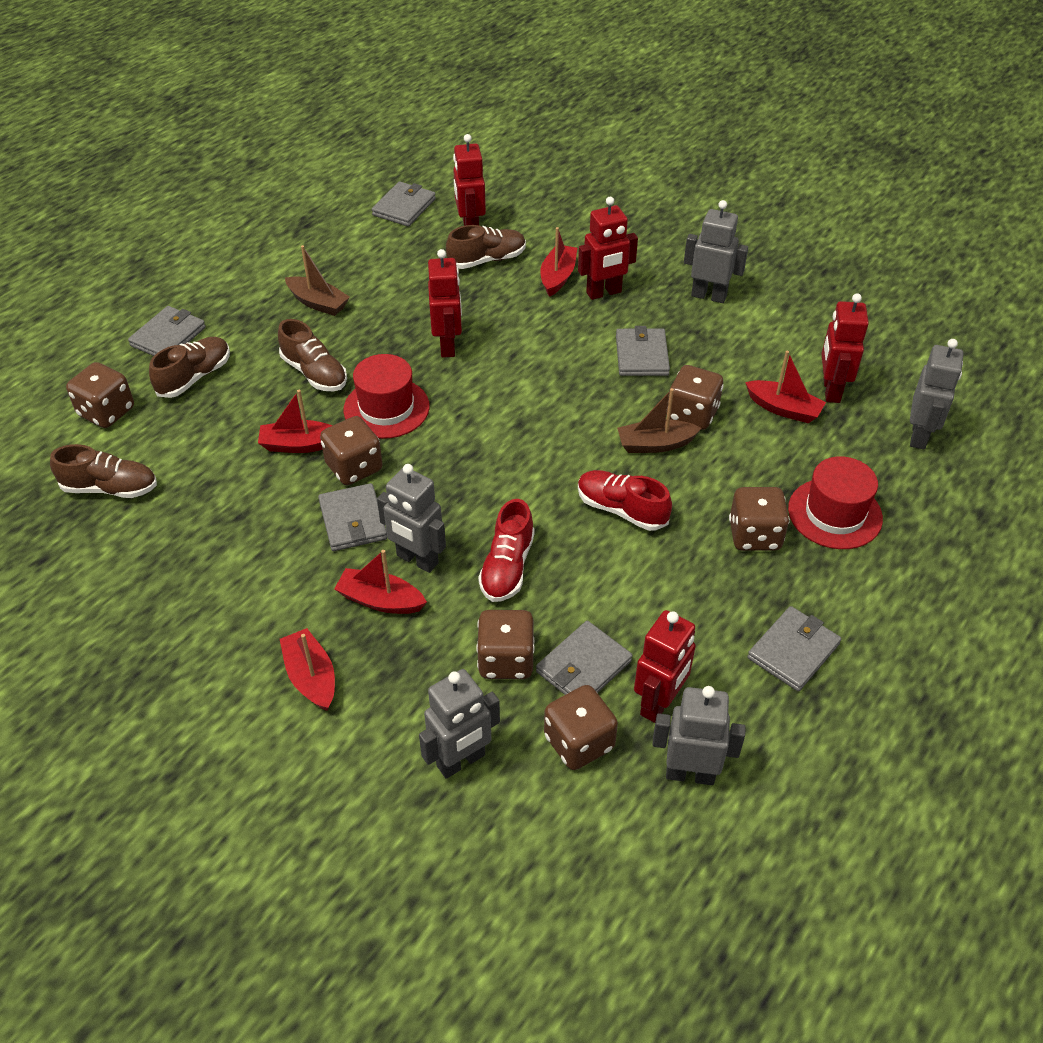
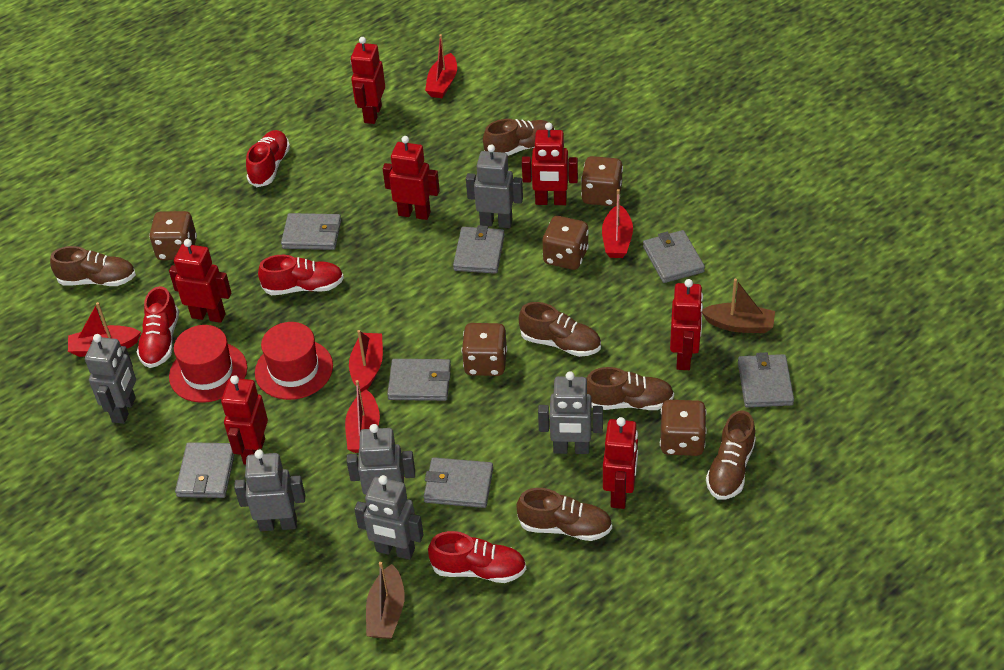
brown dice: 6 -> 5
brown shoe: 4 -> 6
grey robot: 5 -> 6
grey wallet: 6 -> 7
red robot: 5 -> 7
red shoe: 2 -> 4

